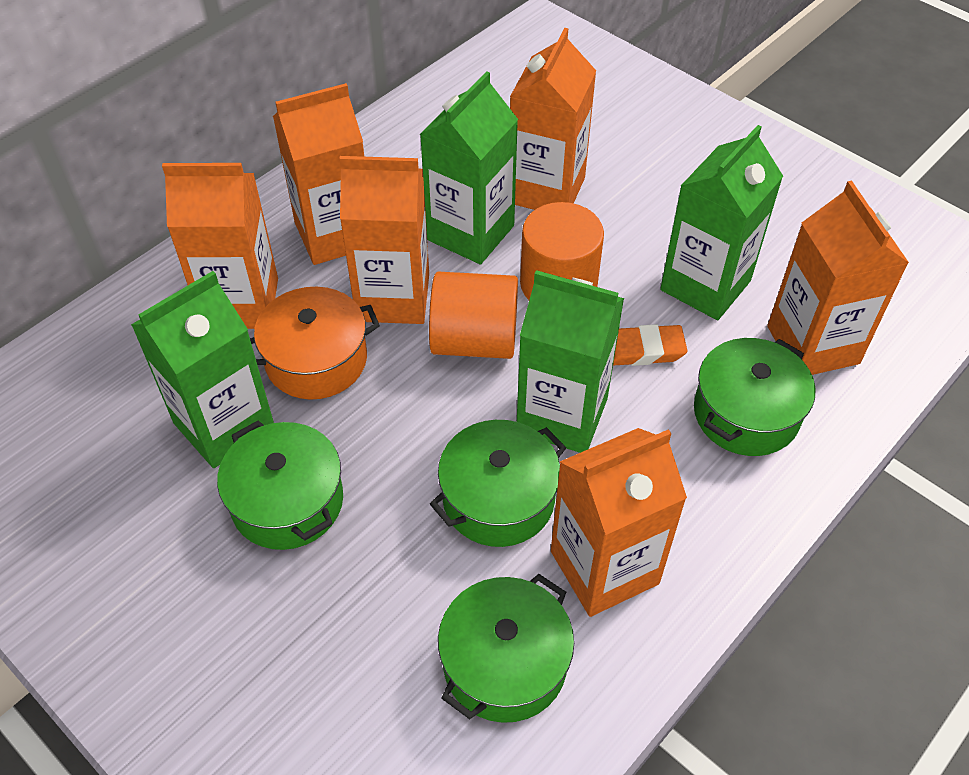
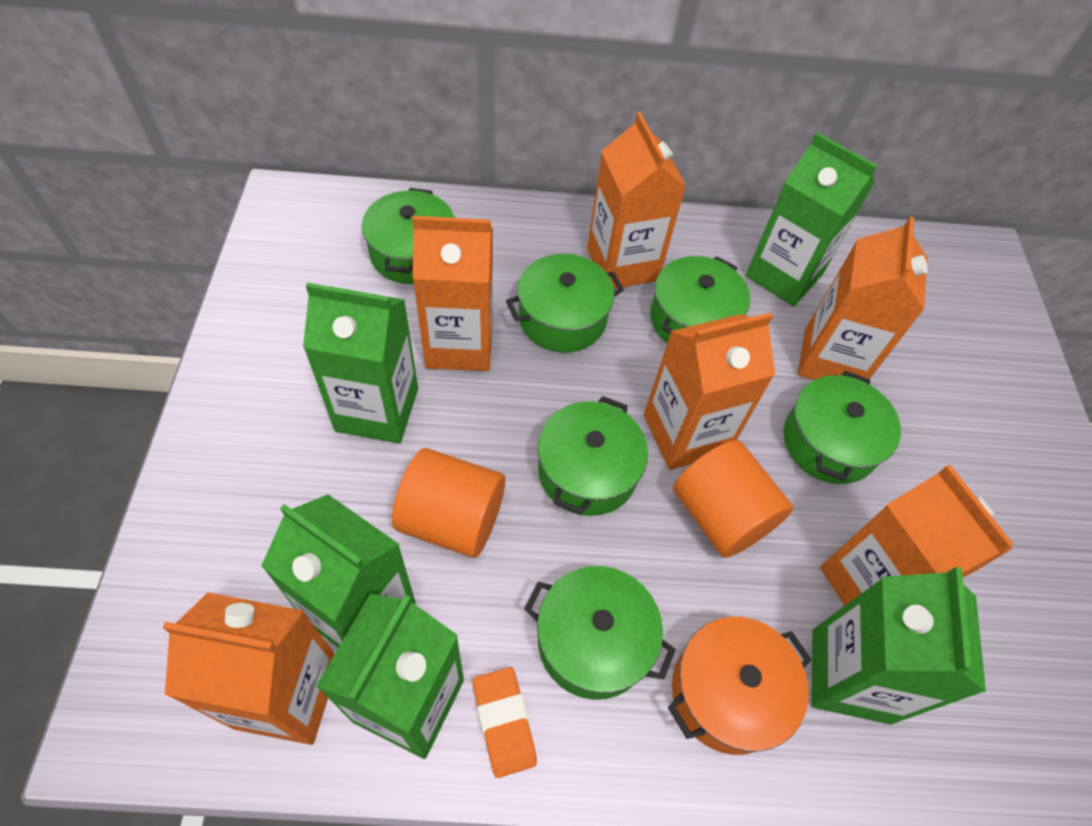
green carton: 4 -> 5
green pot: 4 -> 6

